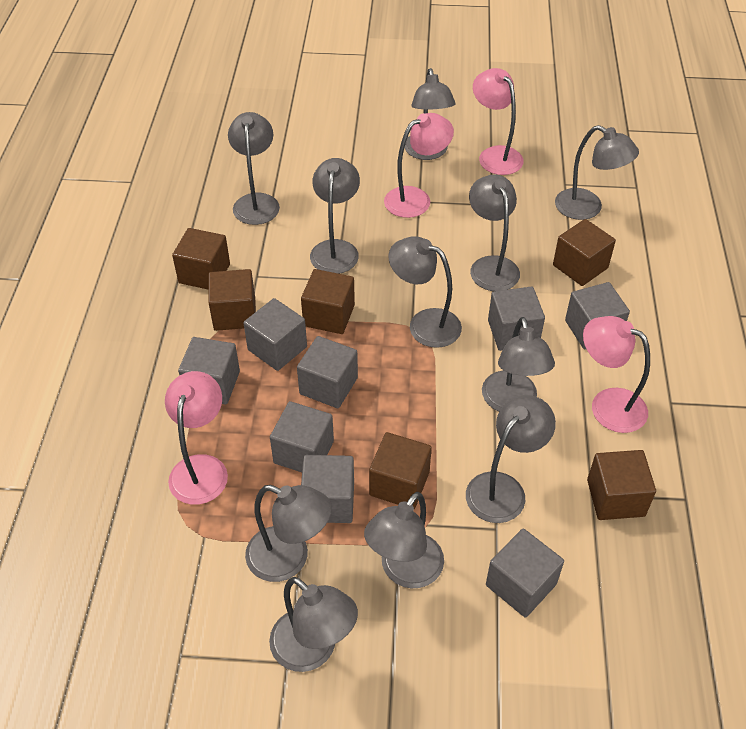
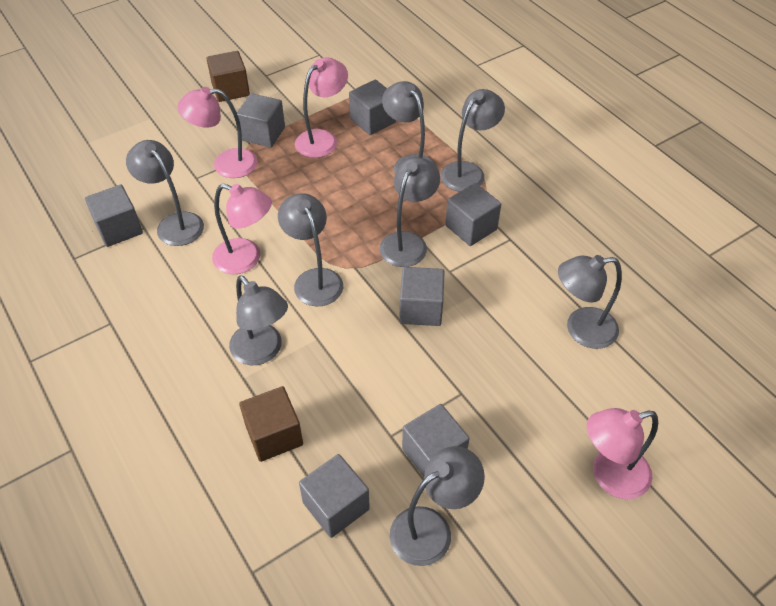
brown cube: 6 -> 2
grey cube: 8 -> 7
grey lamp: 11 -> 8

